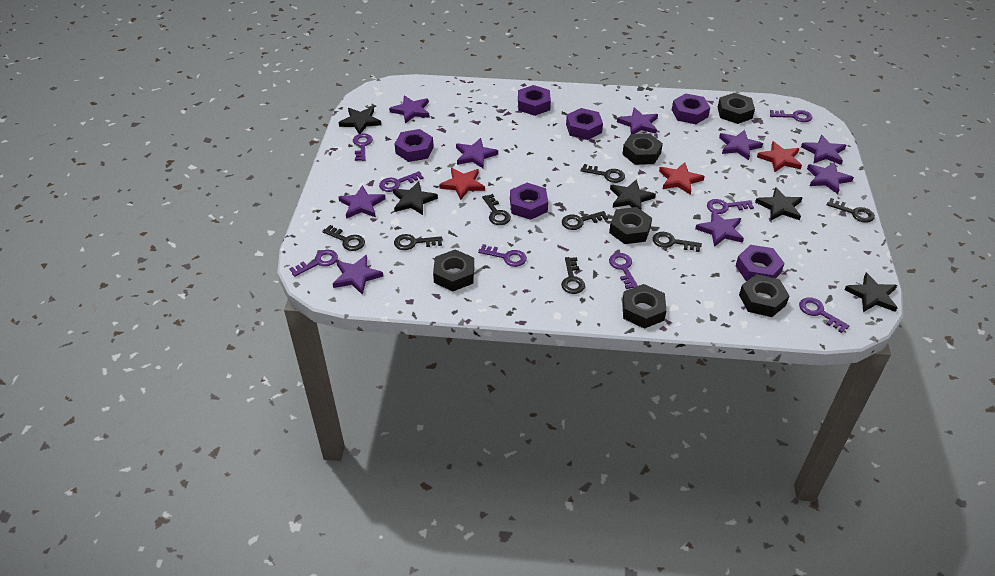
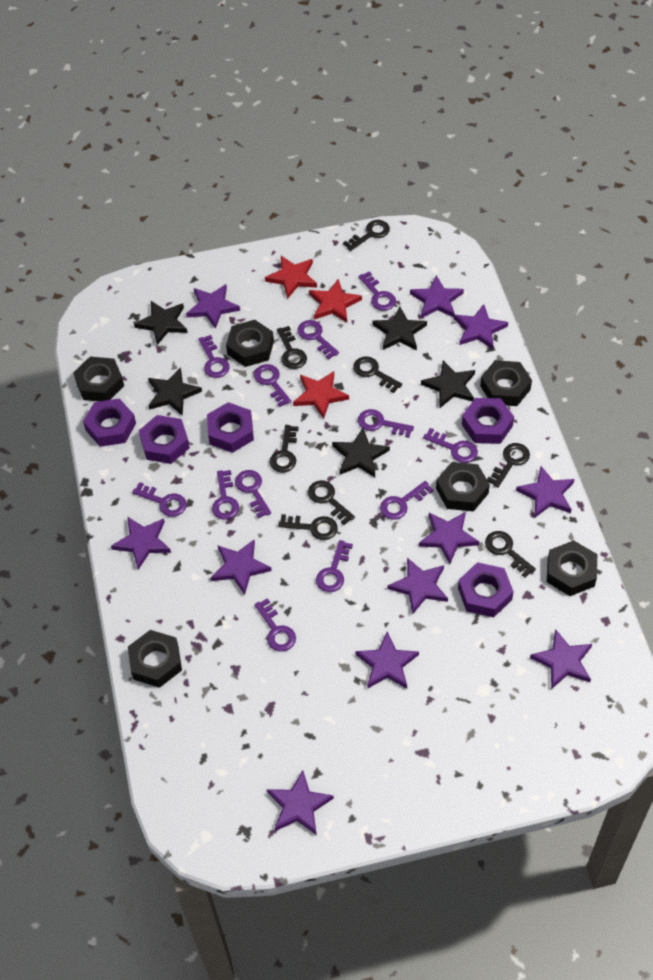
purple key: 8 -> 12
purple nut: 6 -> 5
purple star: 9 -> 11

